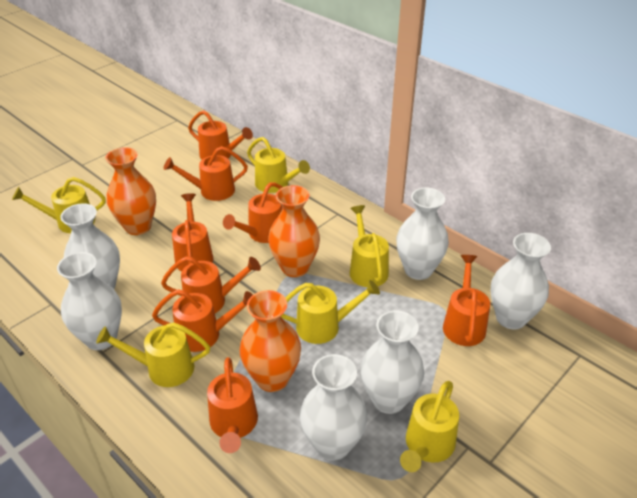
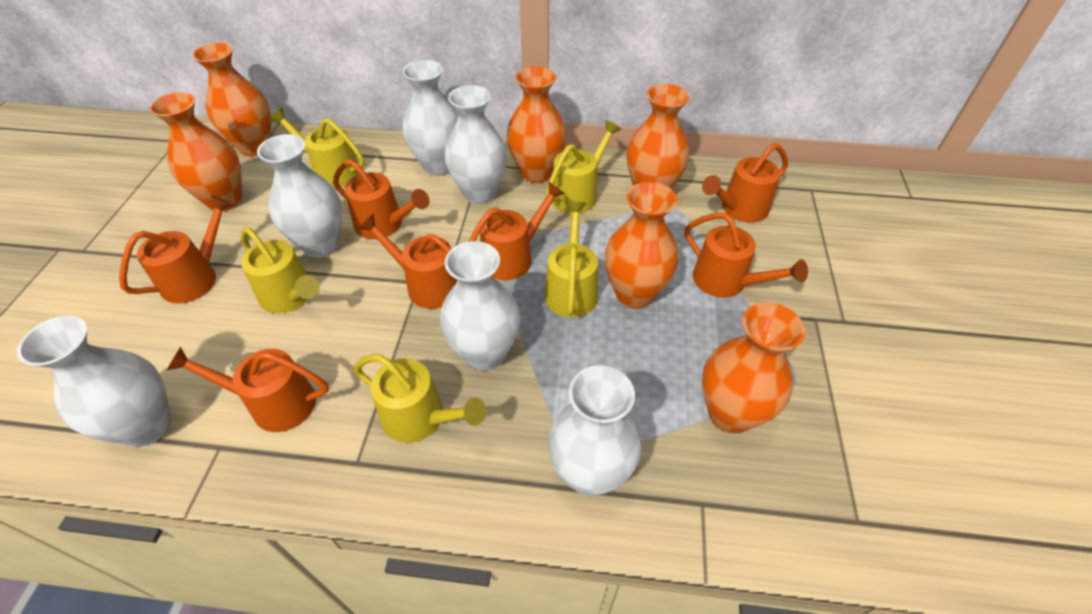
orange vase: 3 -> 6
orange watering can: 8 -> 7
yellow watering can: 6 -> 5

